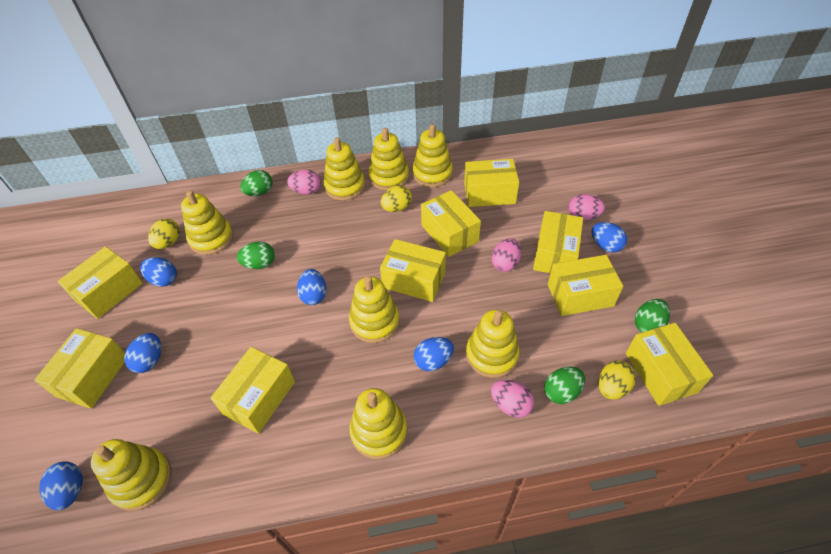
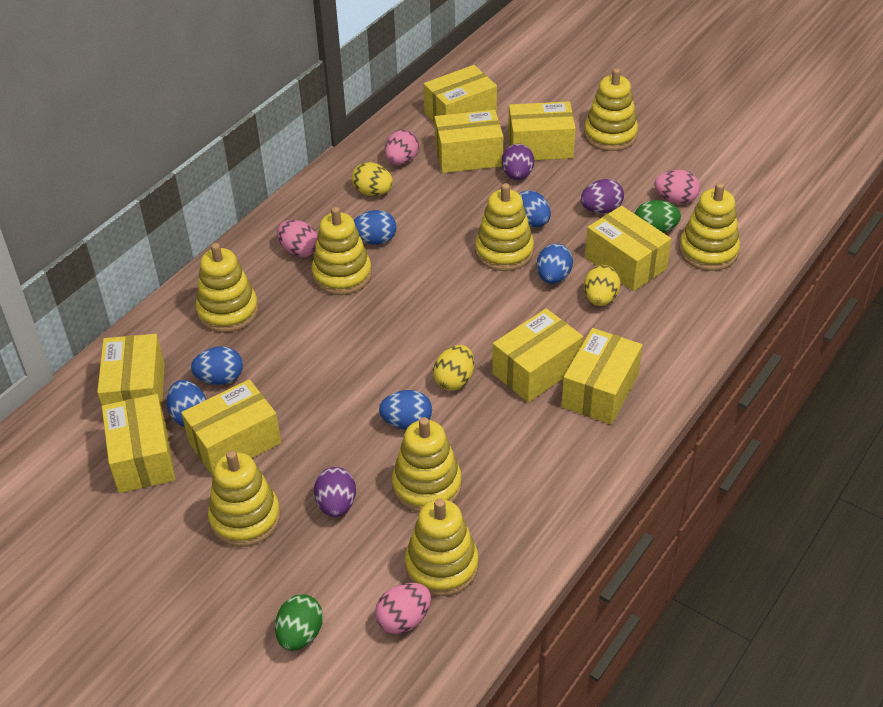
green egg: 4 -> 2
purple egg: 0 -> 3

